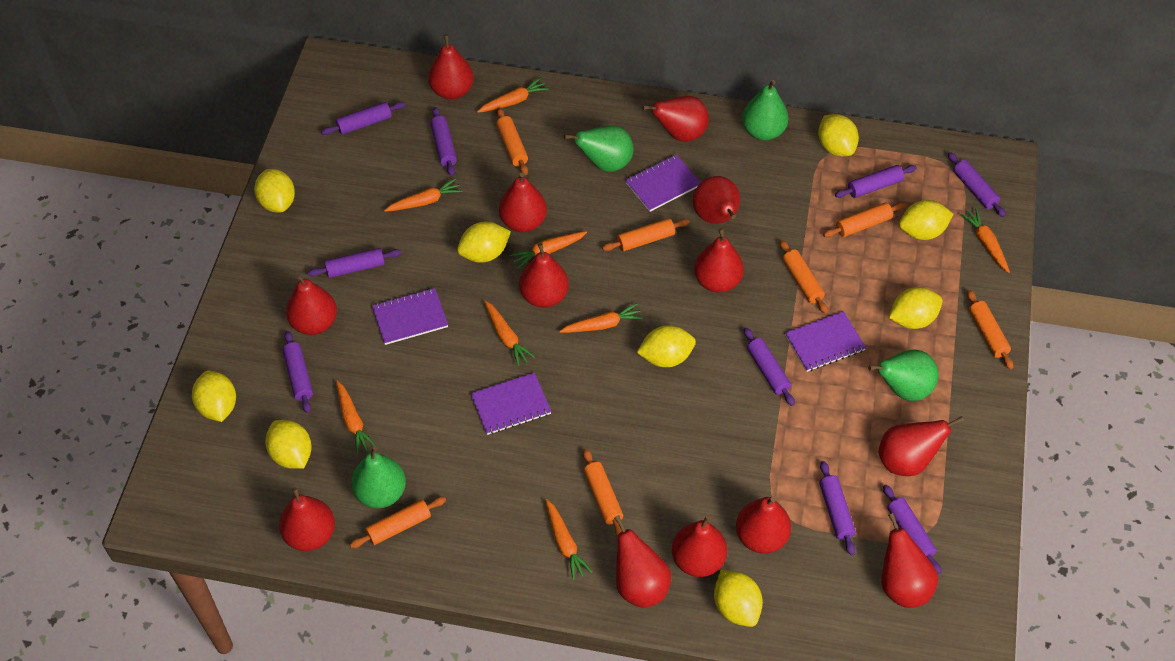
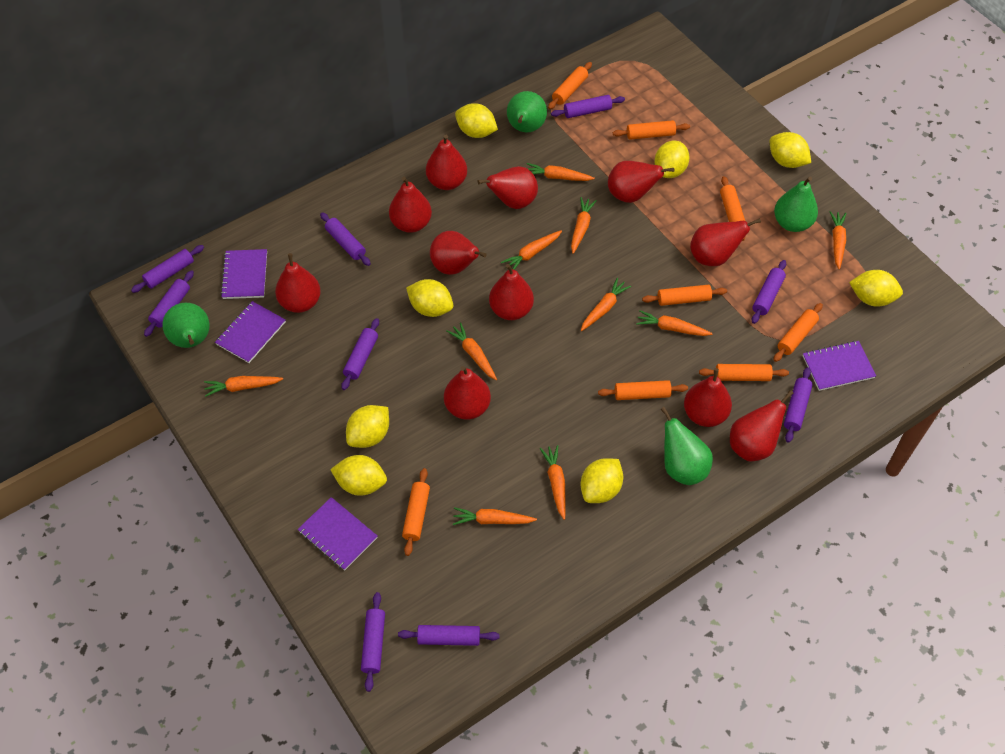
orange carrot: 8 -> 10
orange rolling pin: 7 -> 8
red pear: 13 -> 11
yellow lemon: 9 -> 8

